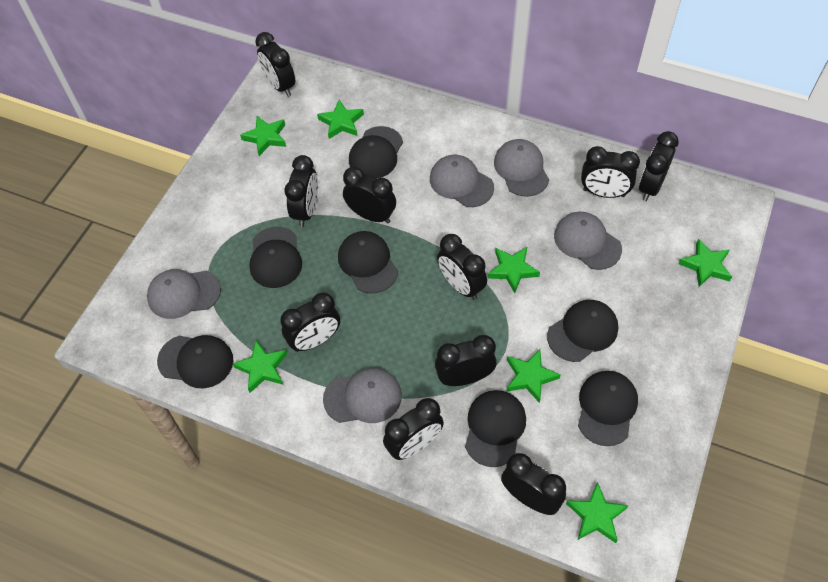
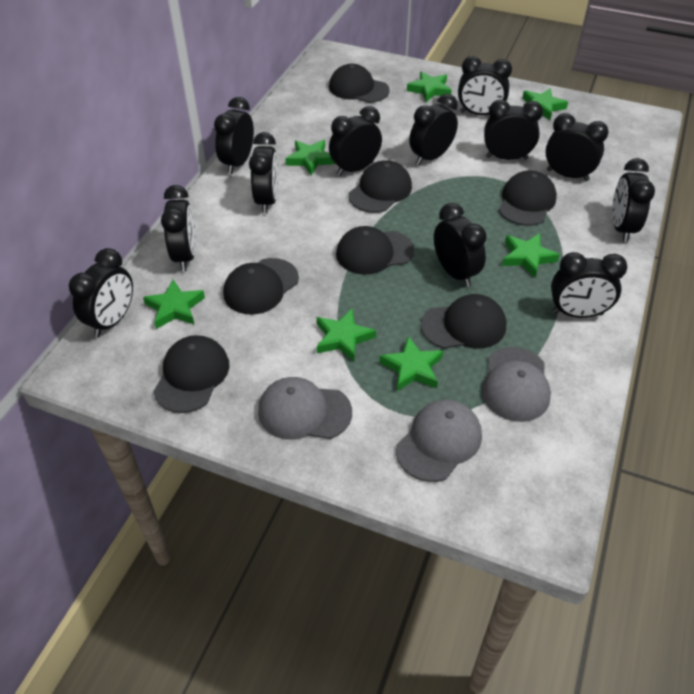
black clock: 10 -> 12
grey cap: 5 -> 3

